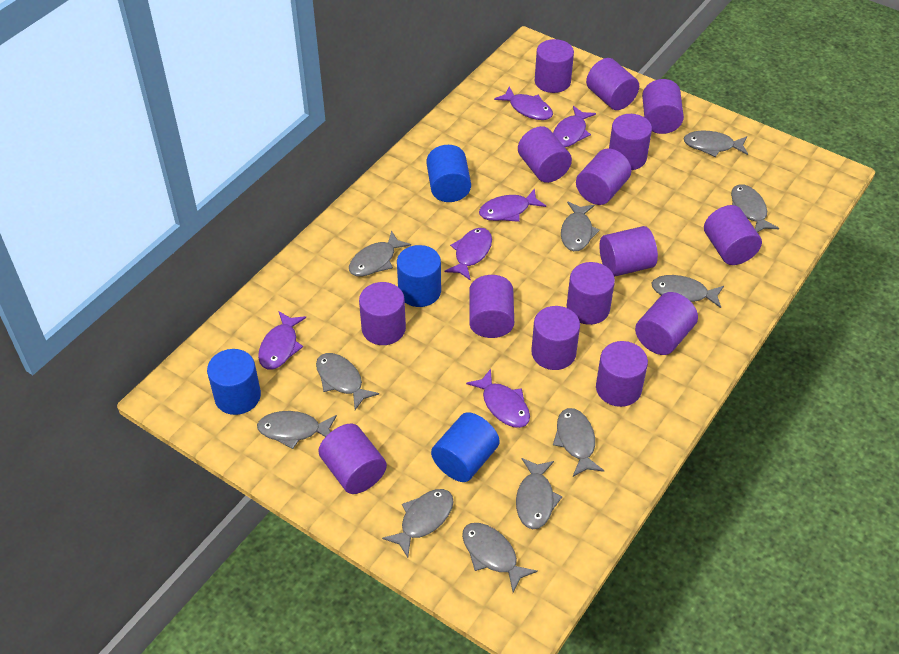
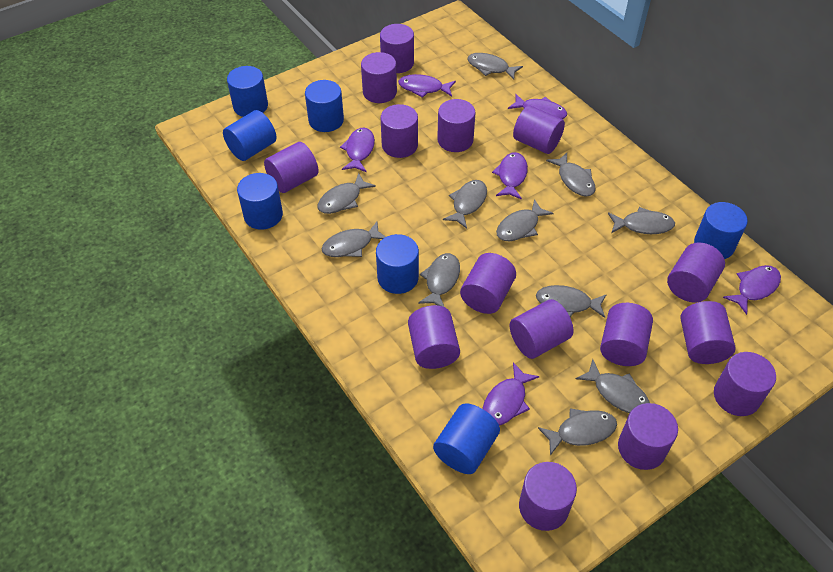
blue cylinder: 4 -> 7

